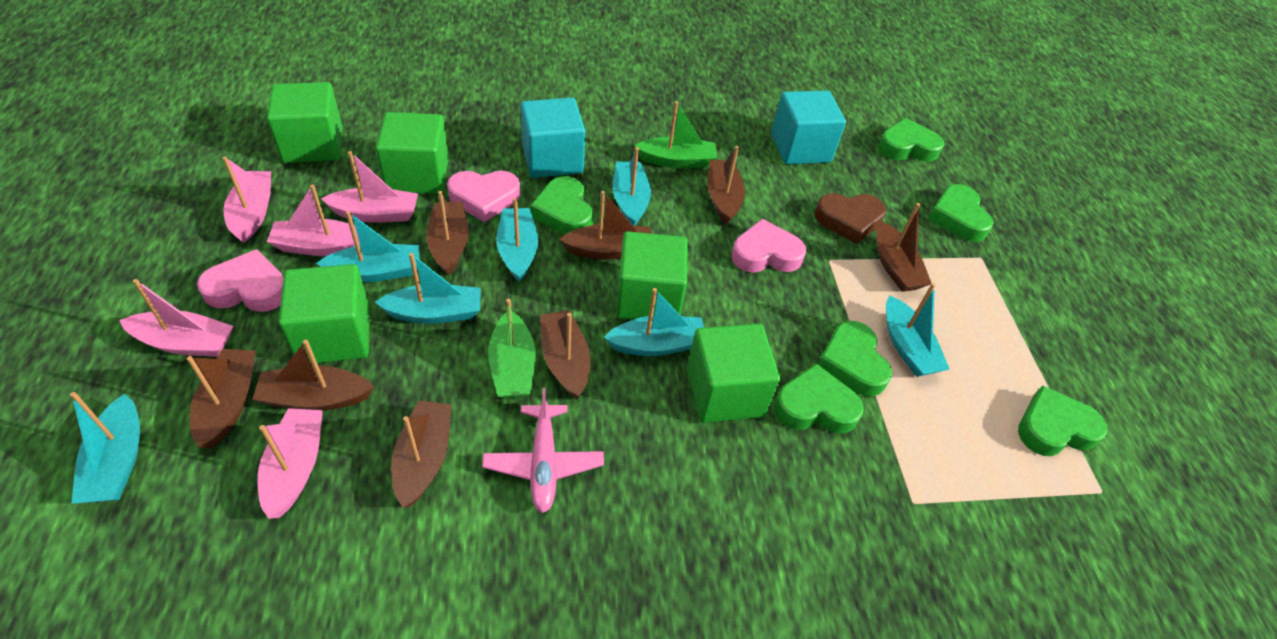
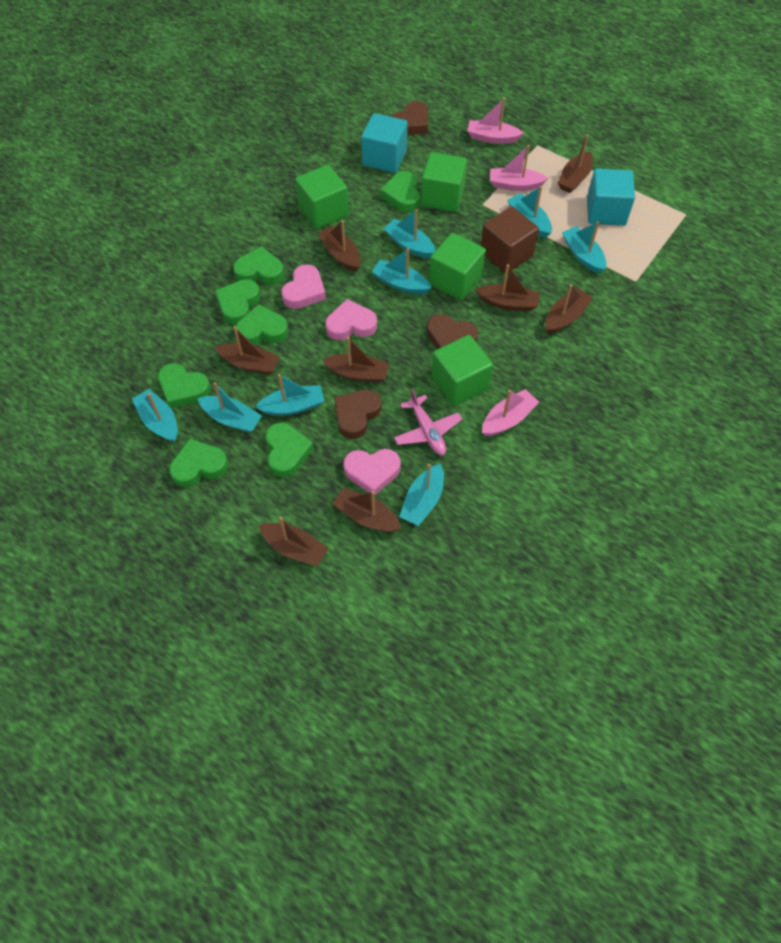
brown cube: 0 -> 1
brown heart: 1 -> 3
green boat: 2 -> 0
green cube: 5 -> 4
green heart: 6 -> 7
pink boat: 5 -> 3
turquoise boat: 7 -> 8

